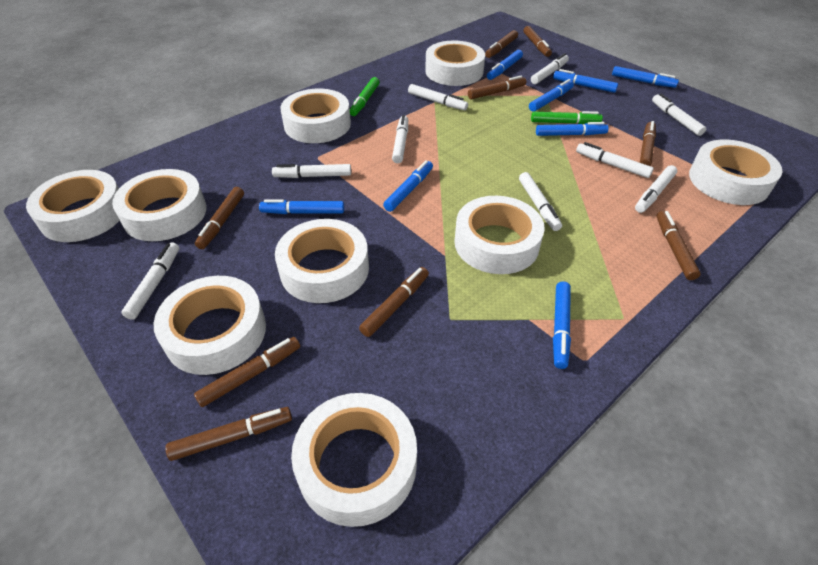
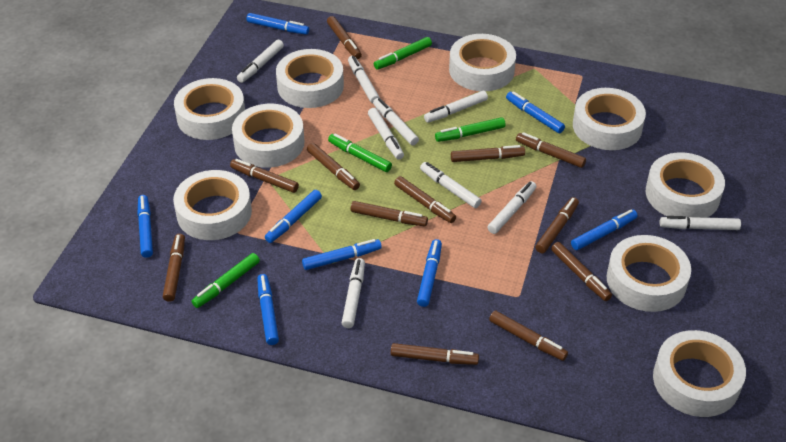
brown marker: 9 -> 12
green marker: 2 -> 4

